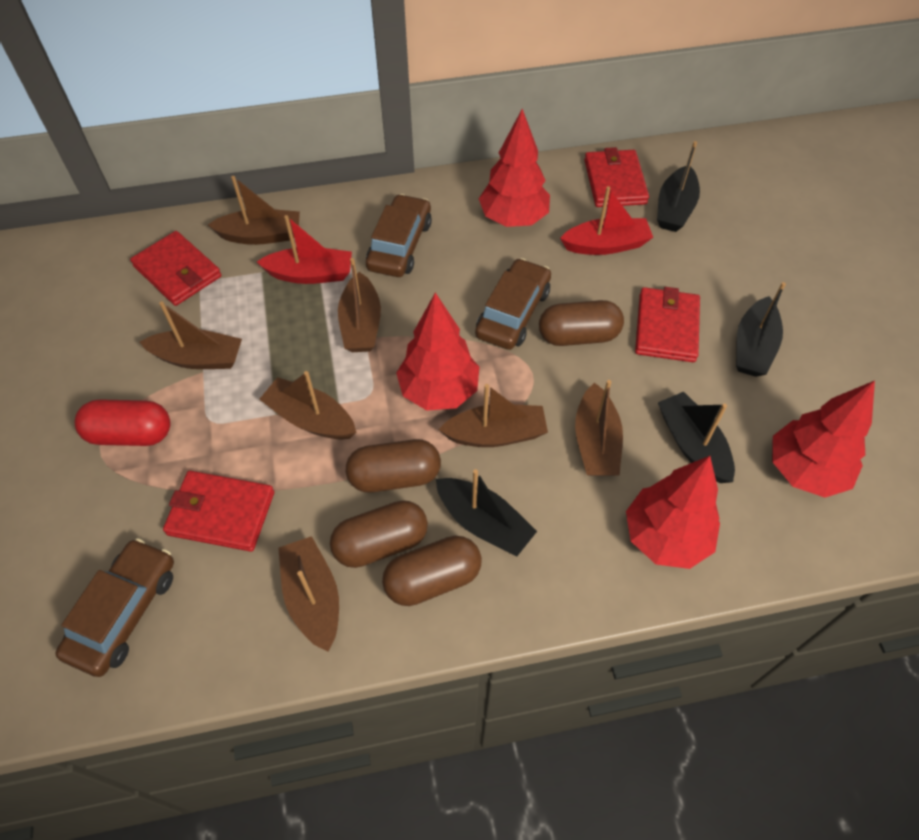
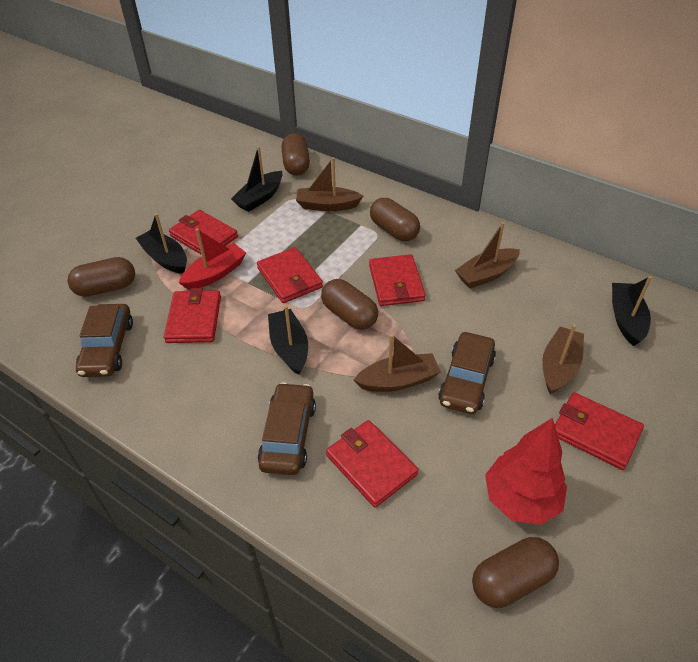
brown boat: 7 -> 4
brown capsule: 4 -> 5
red boat: 2 -> 1
red capsule: 1 -> 0
red tree: 4 -> 1
red wallet: 4 -> 6

